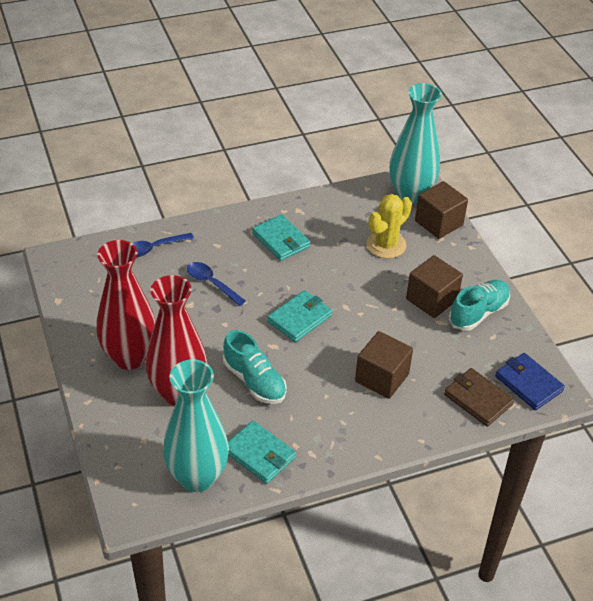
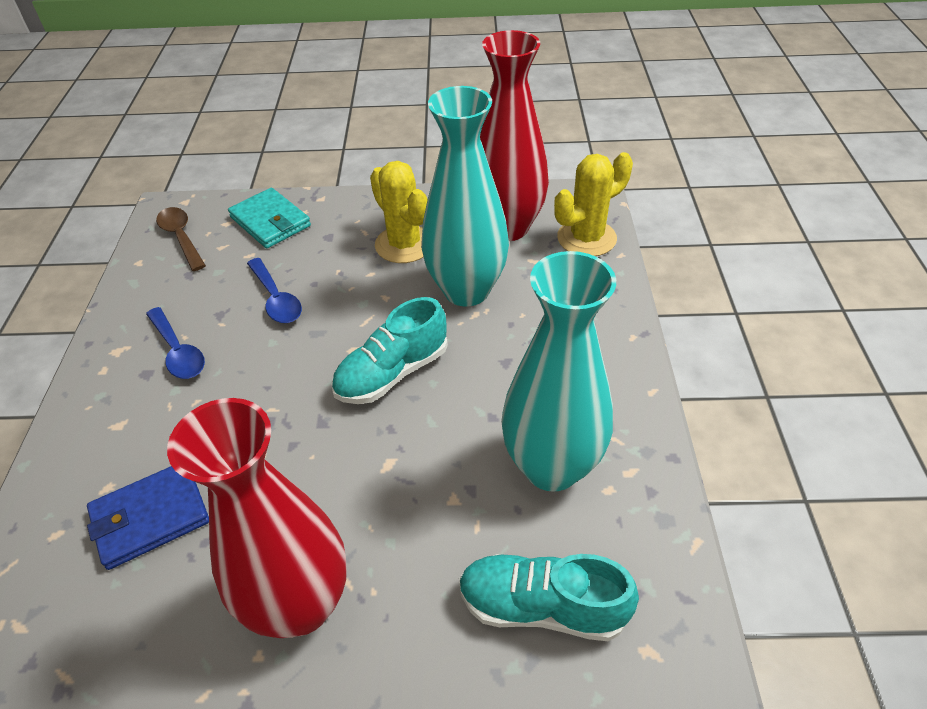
brown cube: 3 -> 0
brown spoon: 0 -> 1
brown wallet: 1 -> 0
turquoise wallet: 3 -> 1
yellow cactus: 1 -> 2

